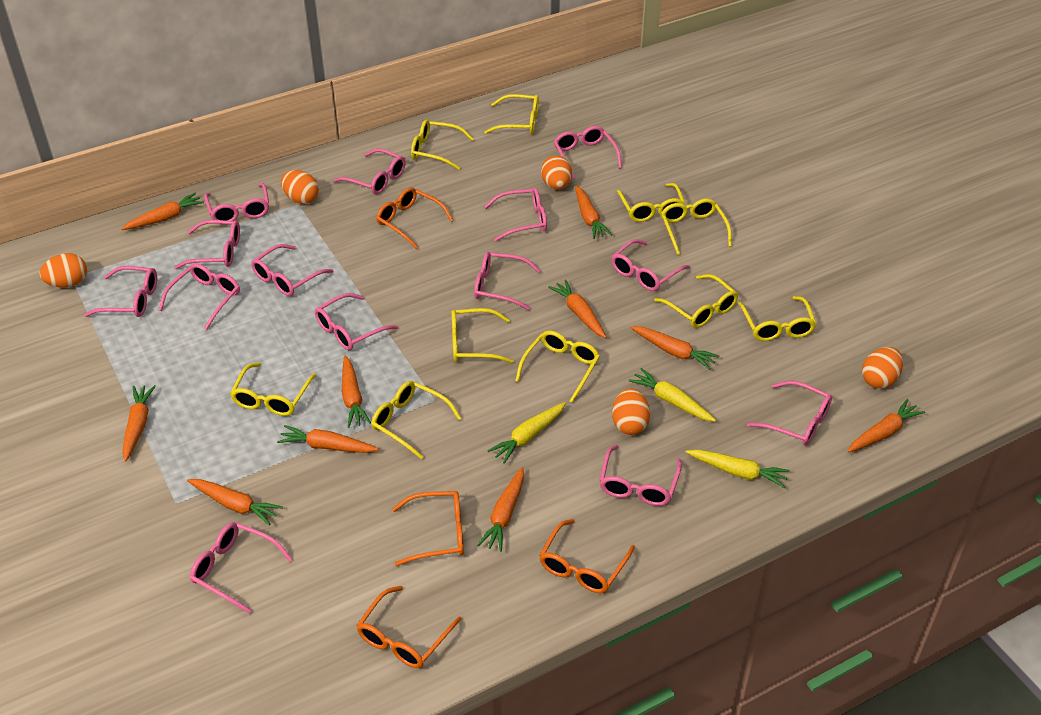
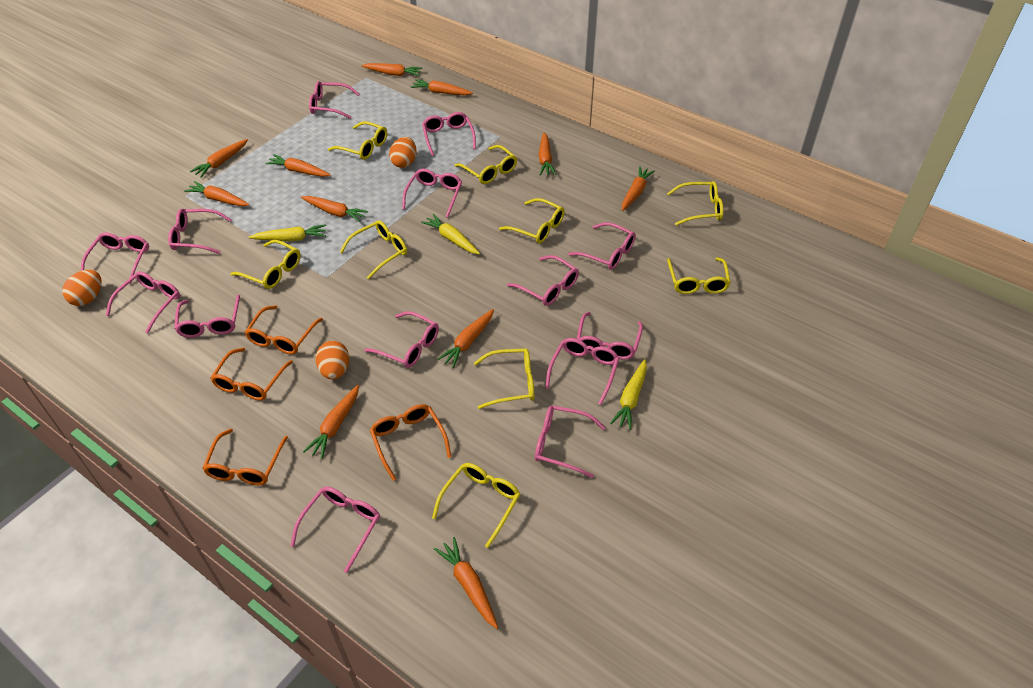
orange carrot: 10 -> 11
orange egg: 5 -> 3
yellow glasses: 10 -> 9

